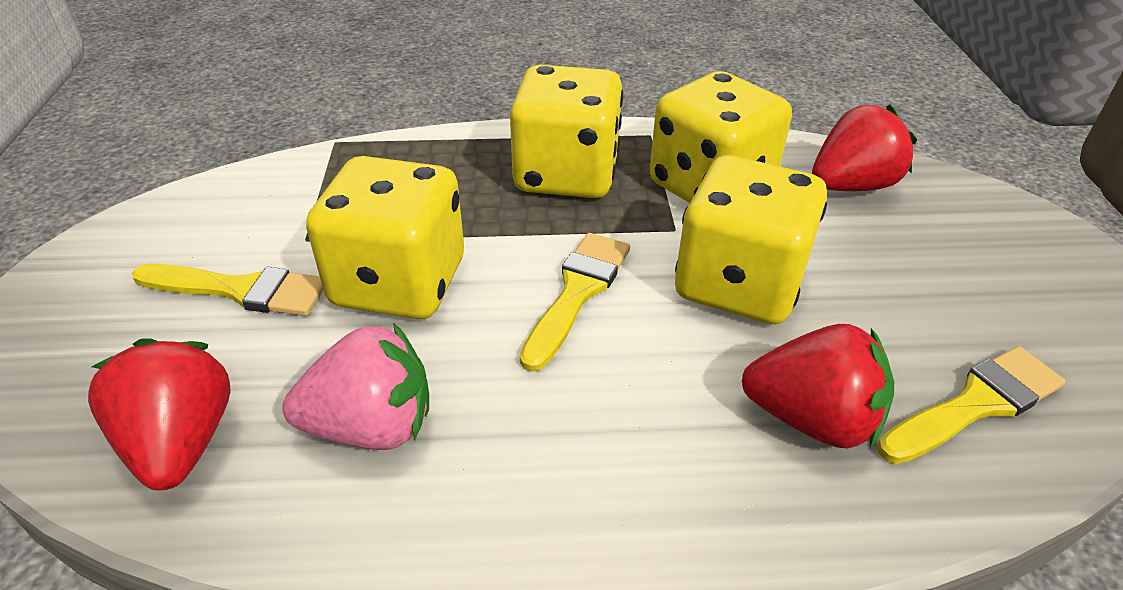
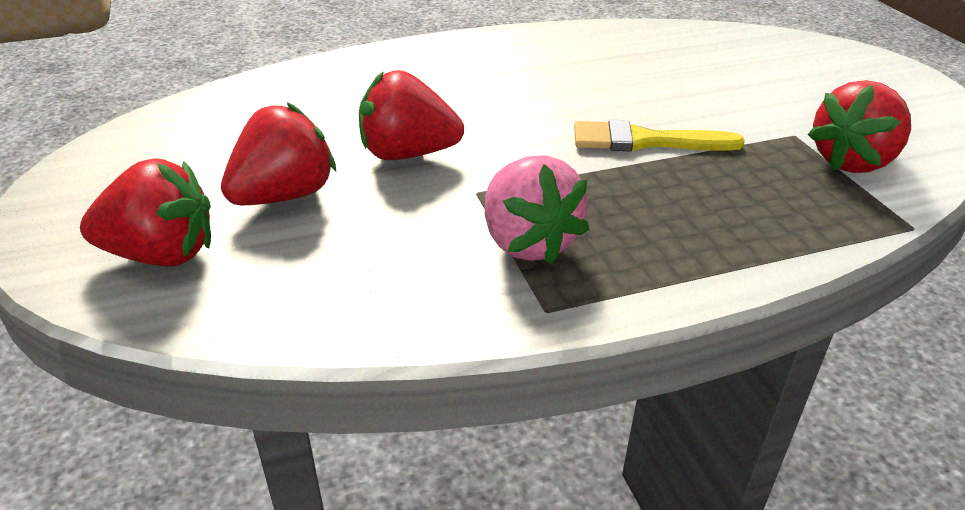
red strawberry: 3 -> 4
yellow brush: 3 -> 1
yellow dice: 4 -> 0

